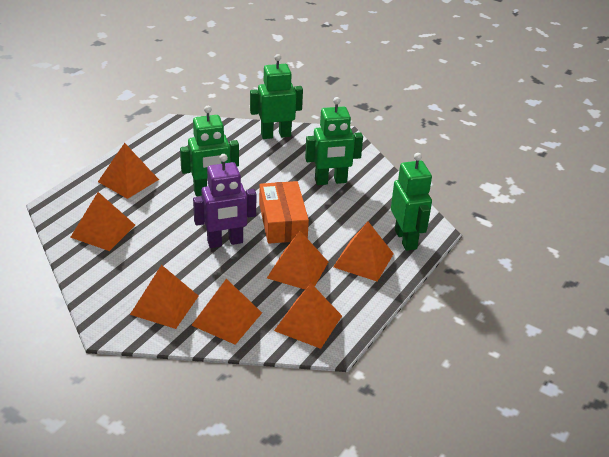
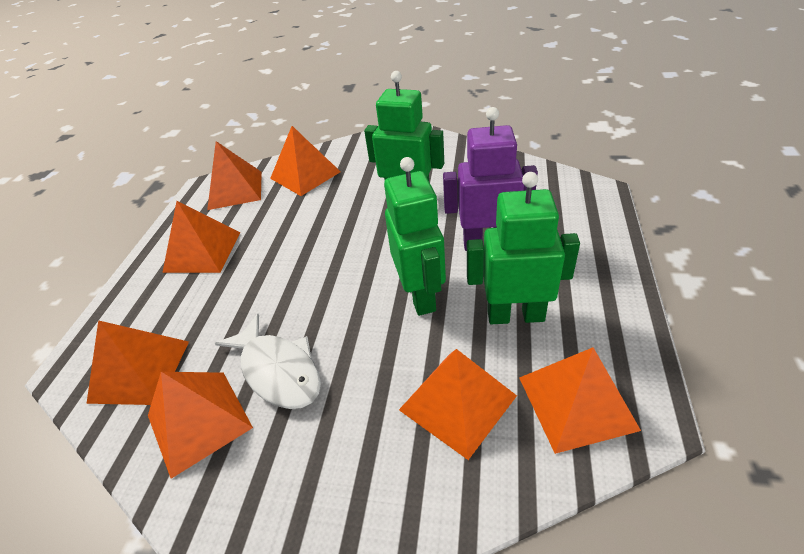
green robot: 4 -> 3
orange box: 1 -> 0
white fish: 0 -> 1

